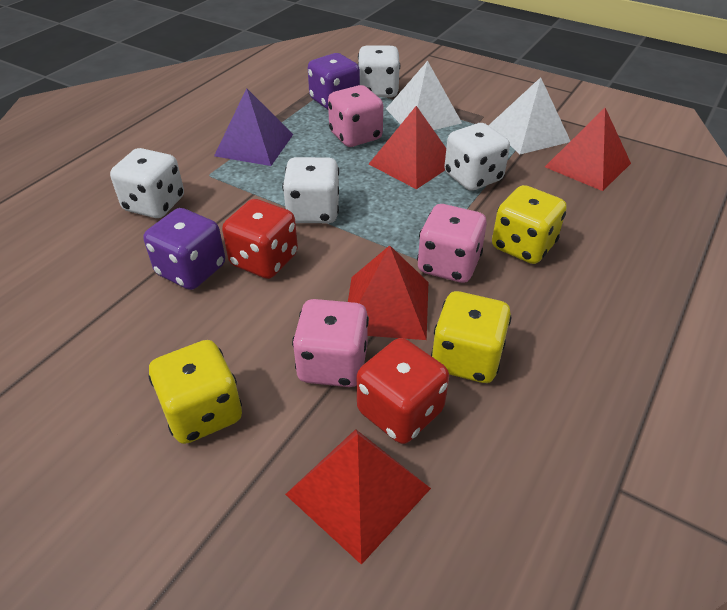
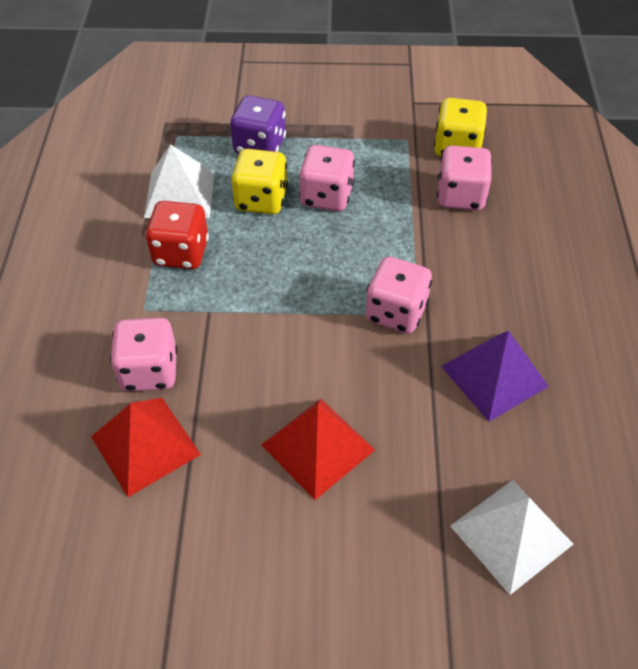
pink dice: 3 -> 4
purple dice: 2 -> 1
red dice: 2 -> 1
red pyramid: 4 -> 2
white dice: 4 -> 0
yellow dice: 3 -> 2

